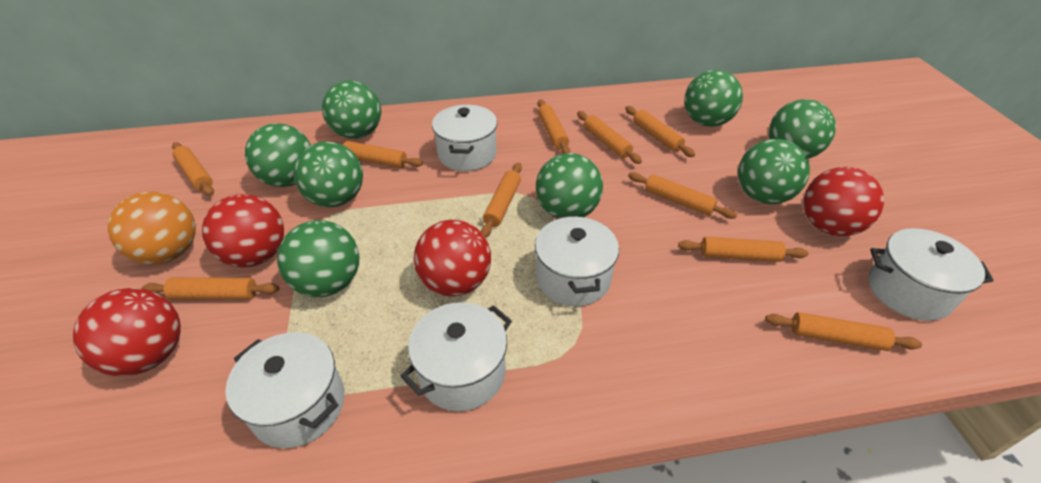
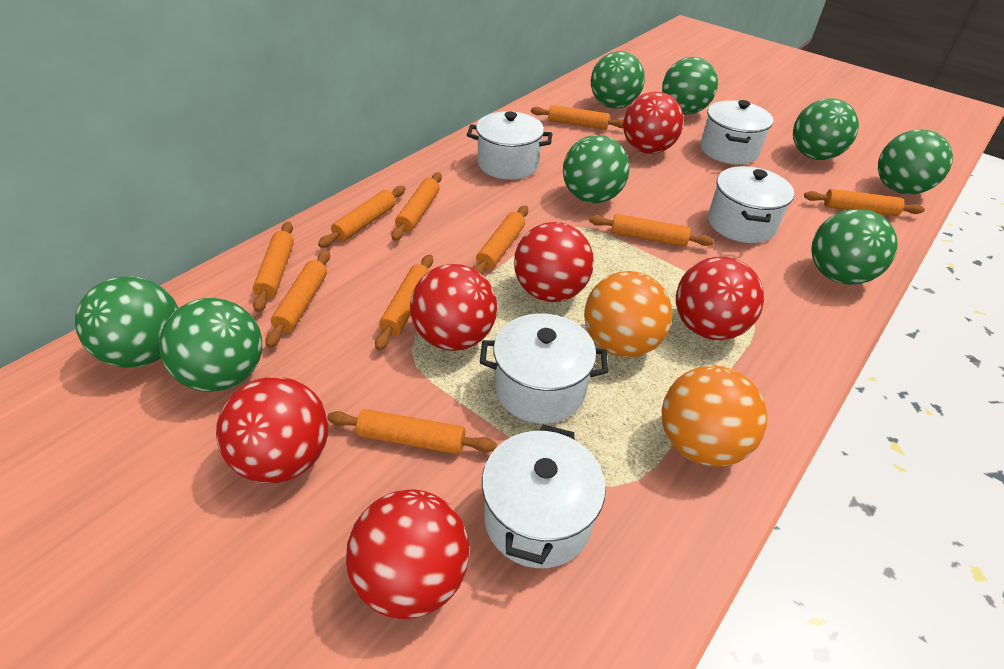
orange ball: 1 -> 2
red ball: 4 -> 6

